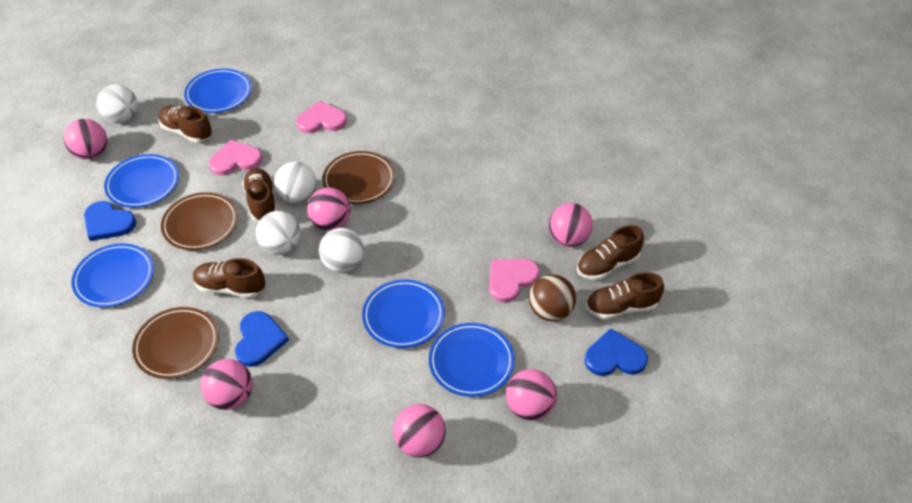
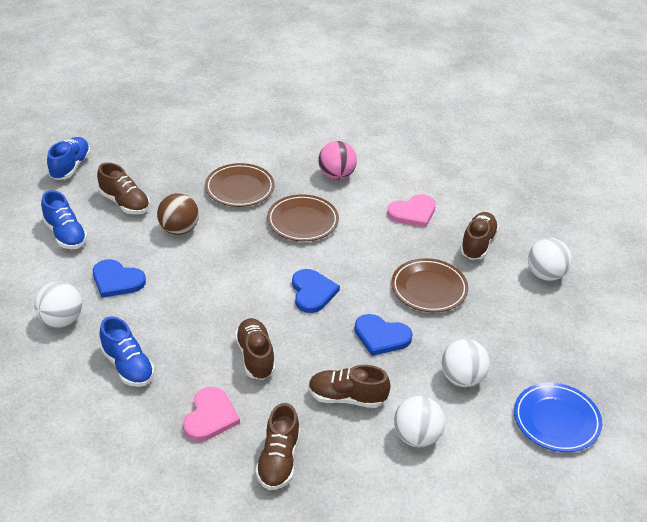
blue plate: 5 -> 1
blue shoe: 0 -> 3
pink ball: 6 -> 1
pink heart: 3 -> 2

